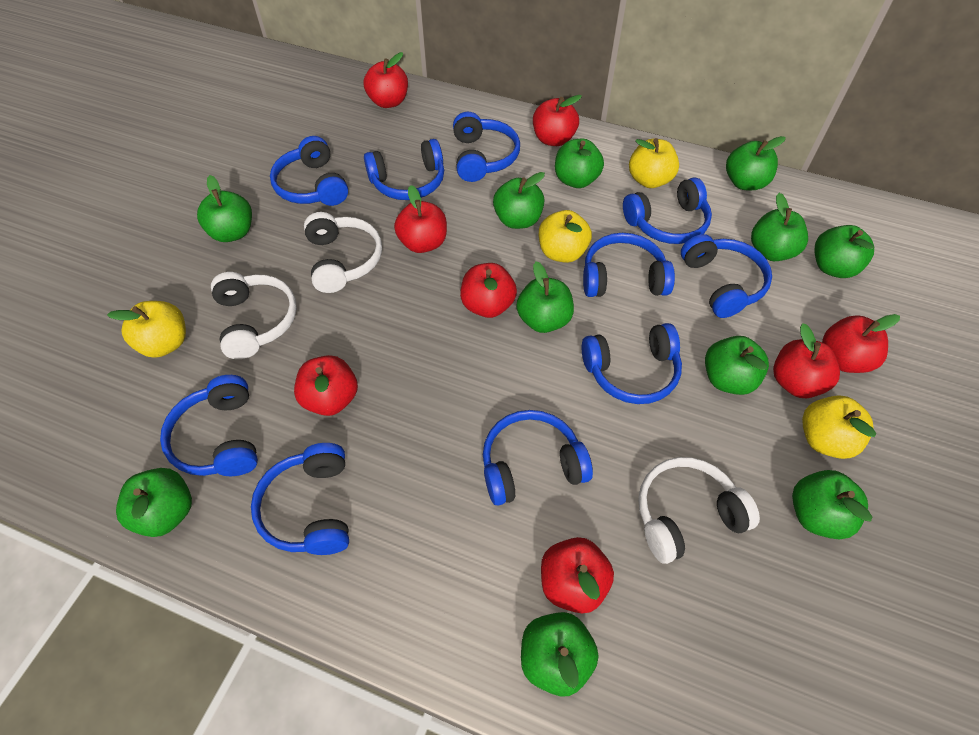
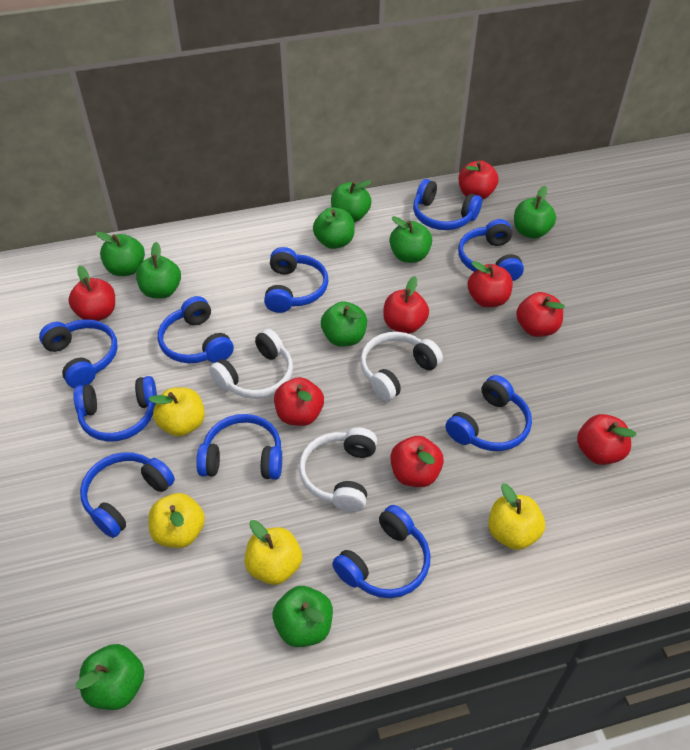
green apple: 11 -> 9

